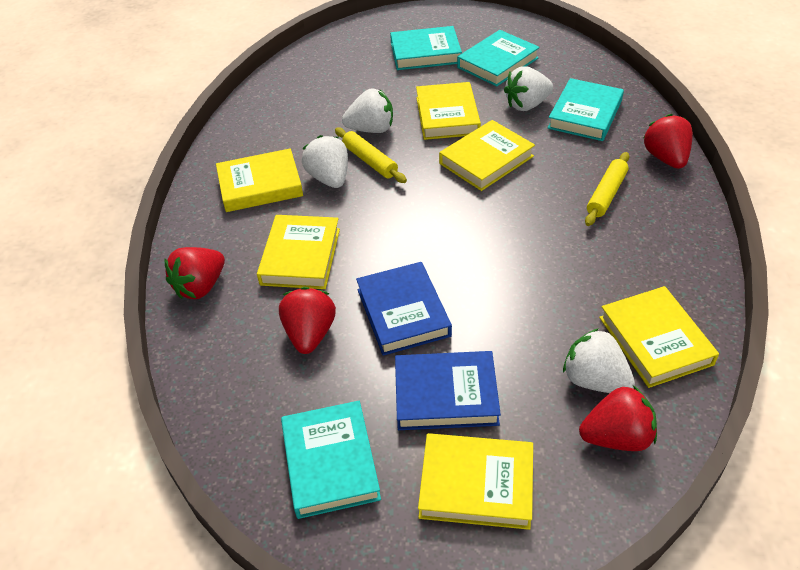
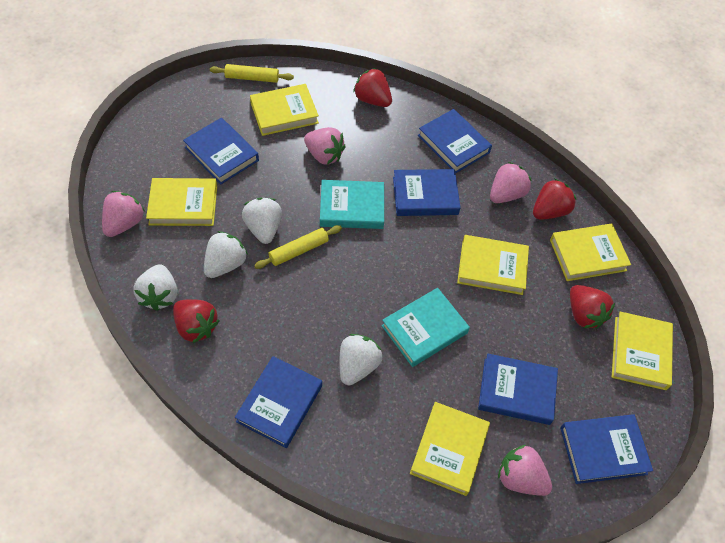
blue book: 2 -> 6
pink strawberry: 0 -> 4
turquoise book: 4 -> 2

